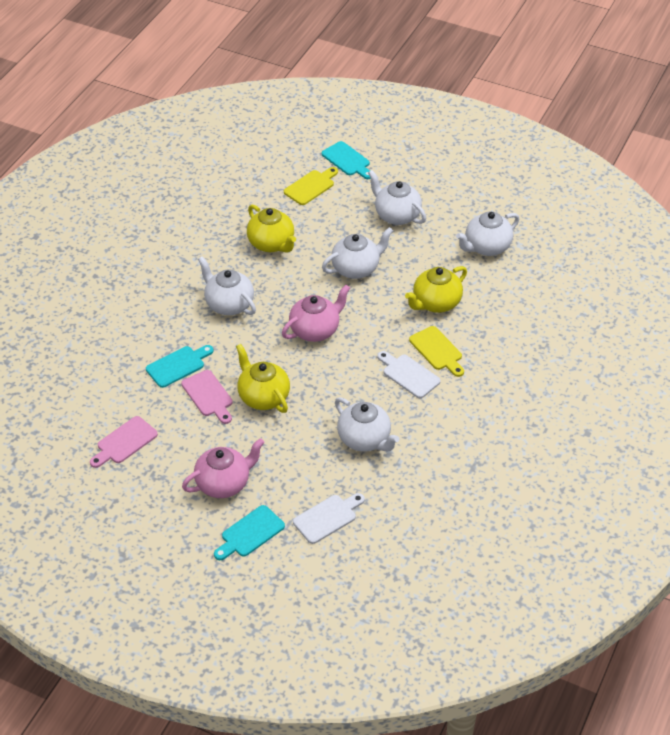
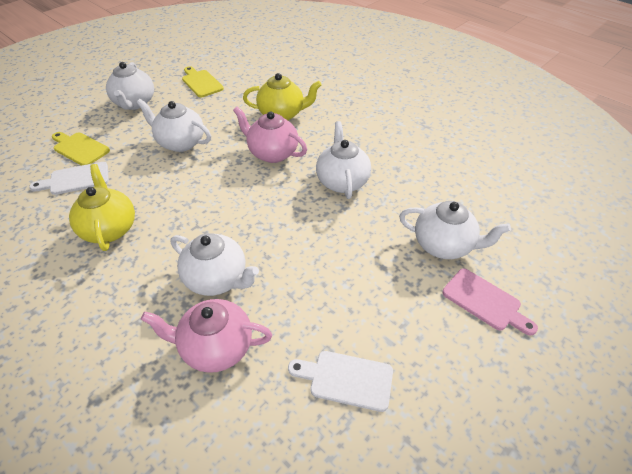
pink cutting board: 2 -> 1
turquoise cutting board: 3 -> 0
yellow teapot: 3 -> 2

